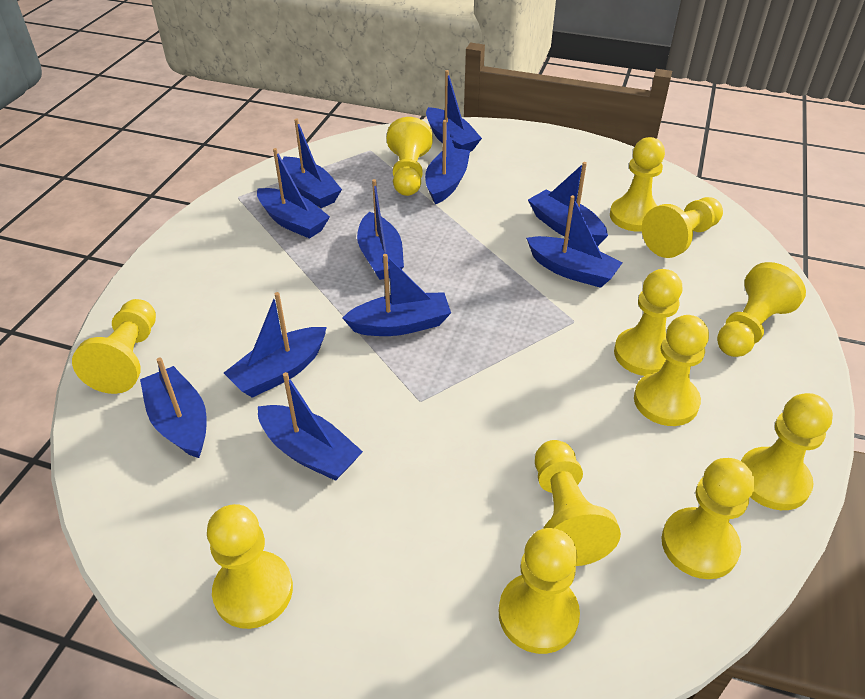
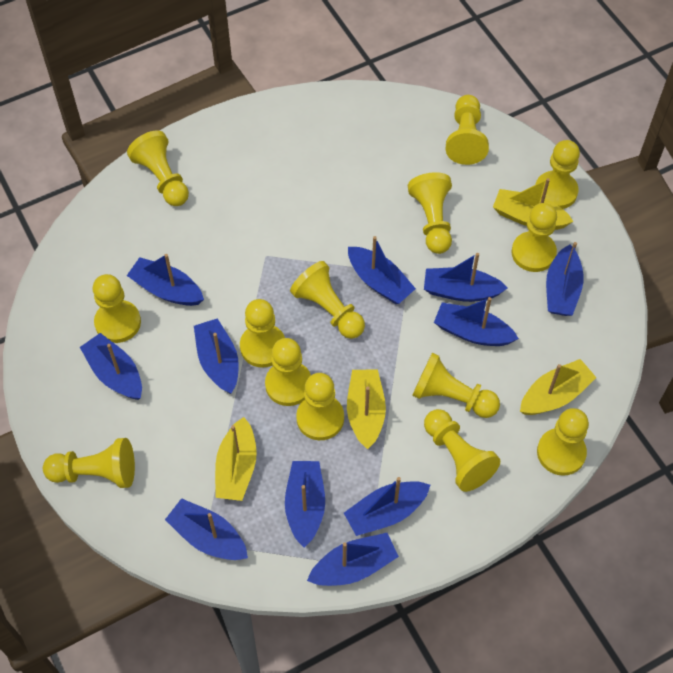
yellow boat: 0 -> 4
yellow pawn: 12 -> 14

